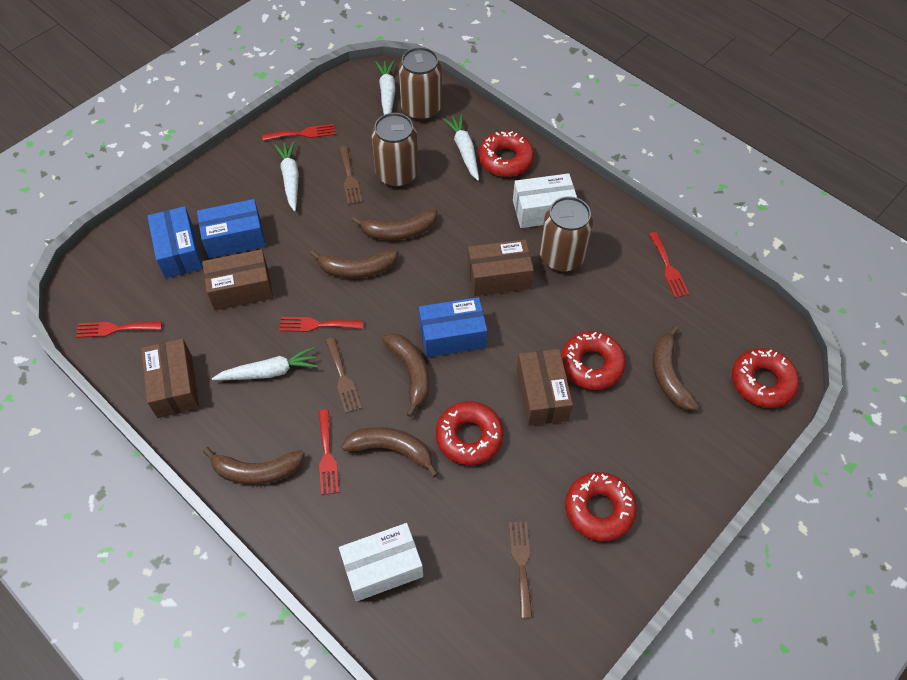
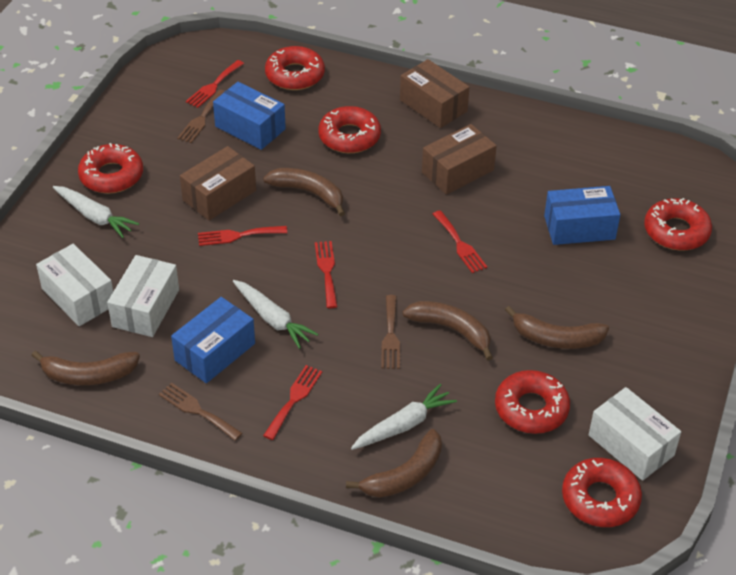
brown banana: 6 -> 5
brown box: 4 -> 3
brown can: 3 -> 0
red donut: 5 -> 6
white box: 2 -> 3
white carrot: 4 -> 3

